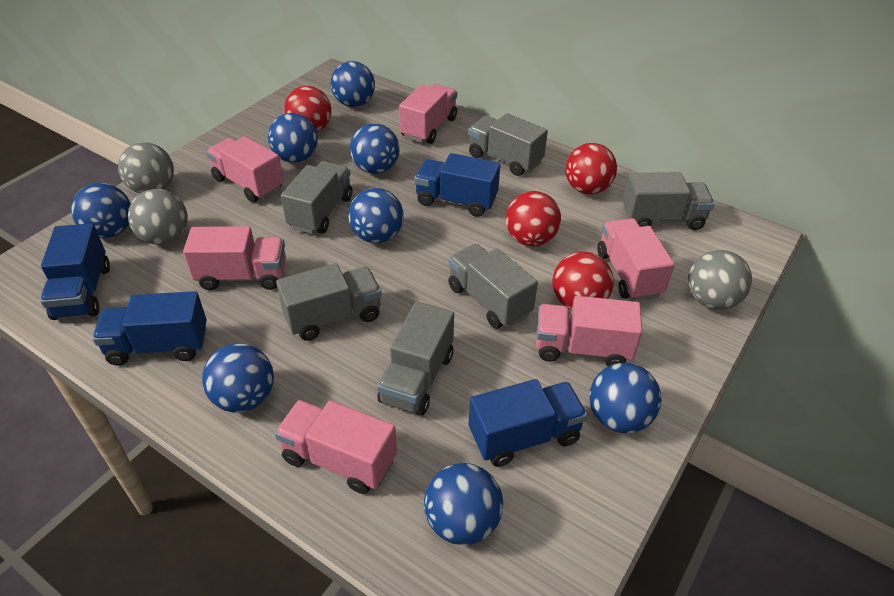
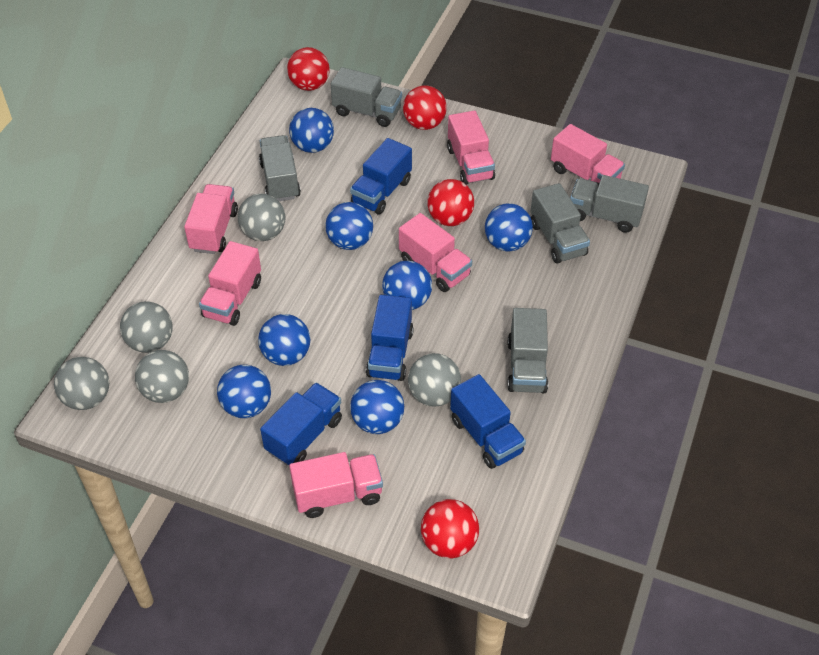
blue ball: 8 -> 7
grey ball: 3 -> 5
grey truck: 6 -> 5

